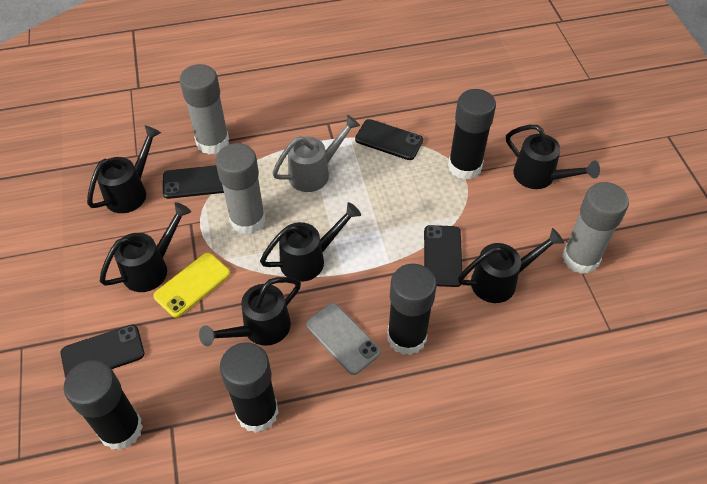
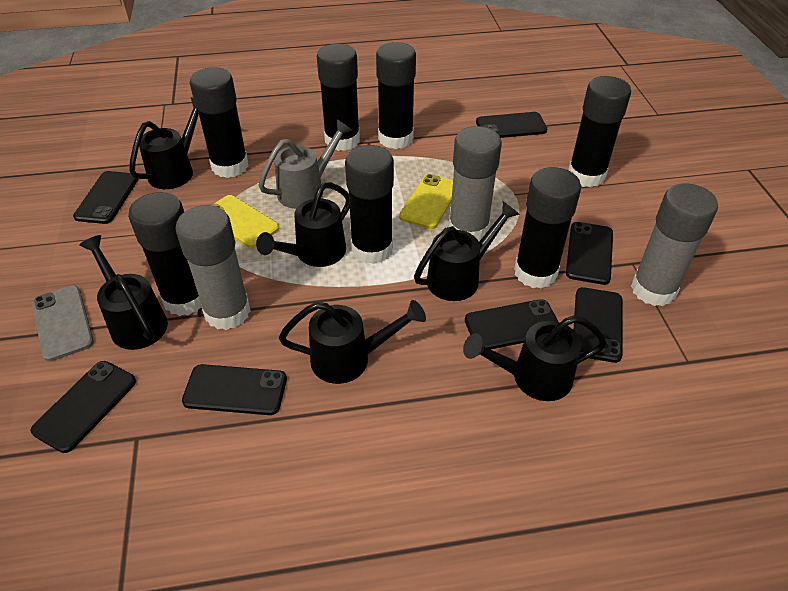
black glue stick: 4 -> 7
black phone: 4 -> 7
yellow phone: 1 -> 2

